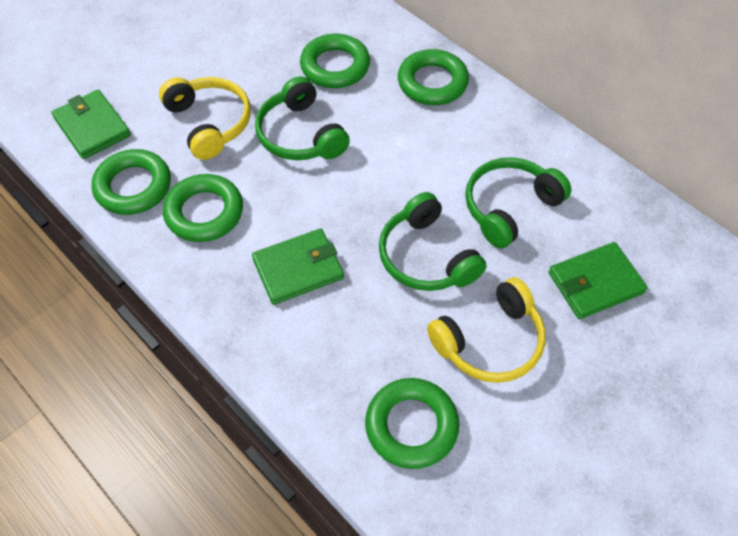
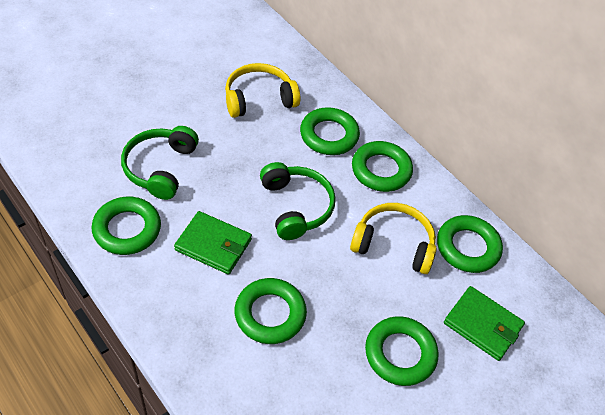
green headphones: 3 -> 2
green ring: 5 -> 6
green wallet: 3 -> 2

